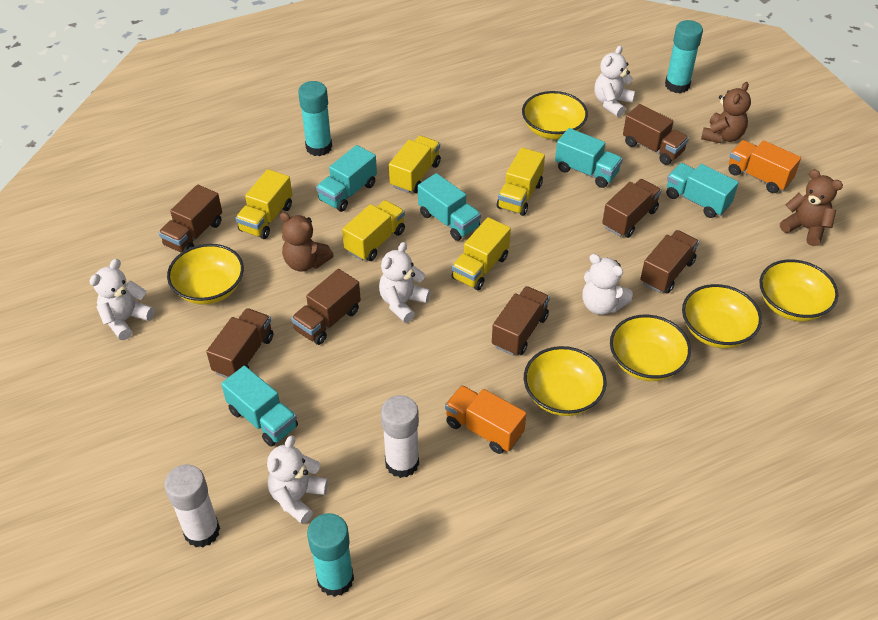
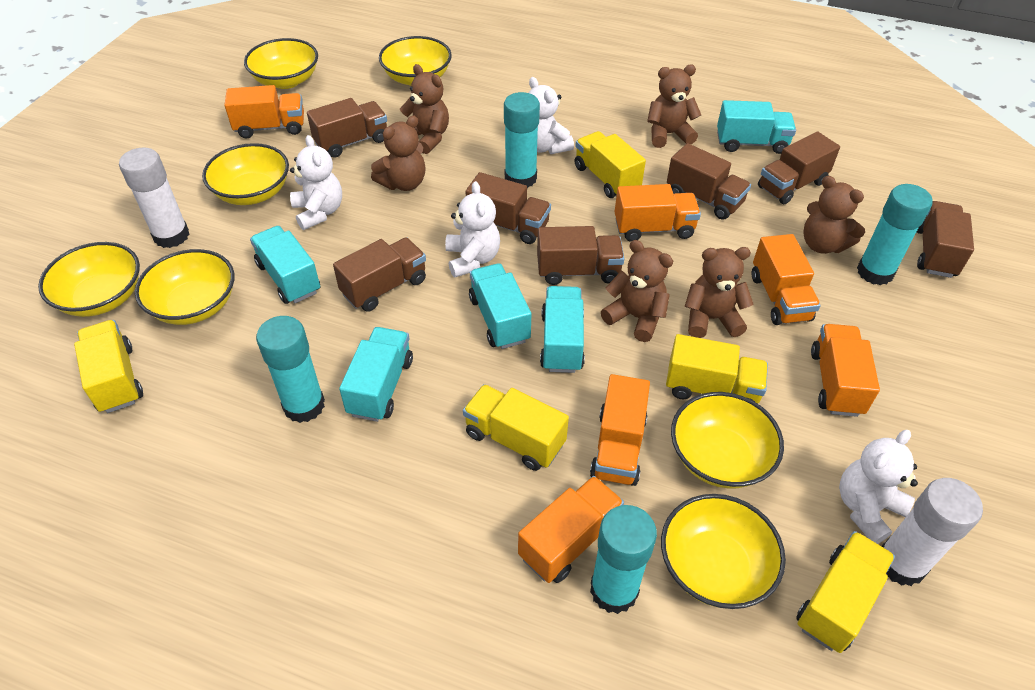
brown teddy bear: 3 -> 6
orange truck: 2 -> 6
turquoise glue stick: 3 -> 4
white teddy bear: 5 -> 4
yellow bowl: 6 -> 7

